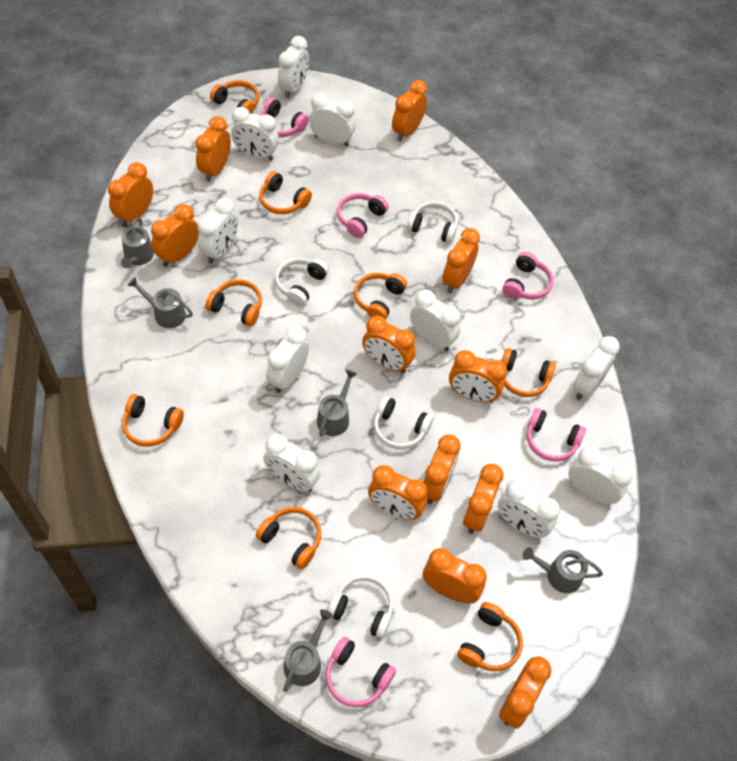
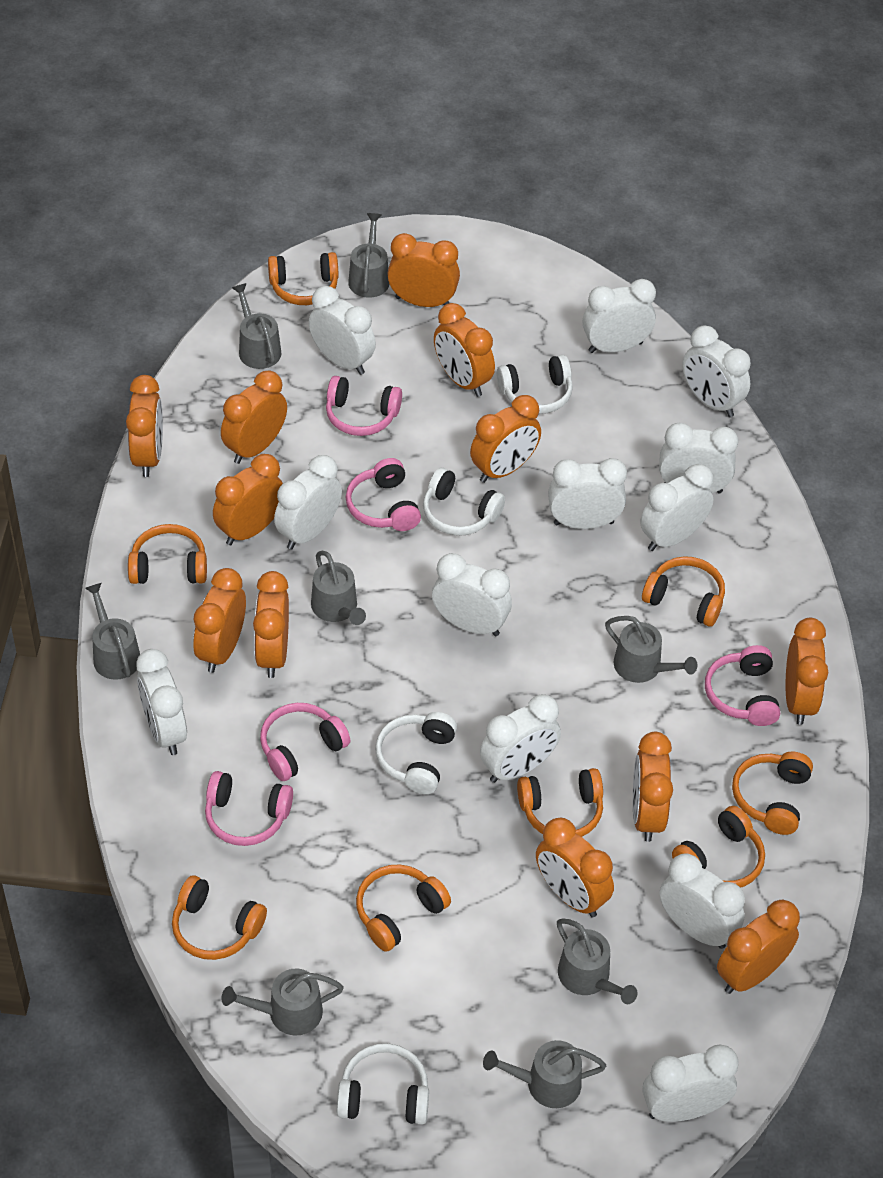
grey watering can: 5 -> 8
white clock: 10 -> 12

